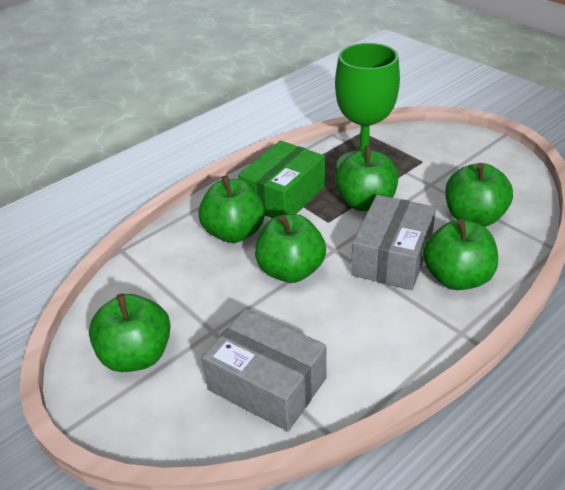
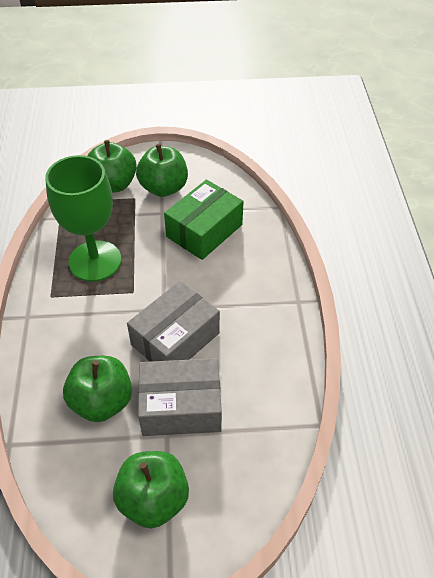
green apple: 6 -> 4

